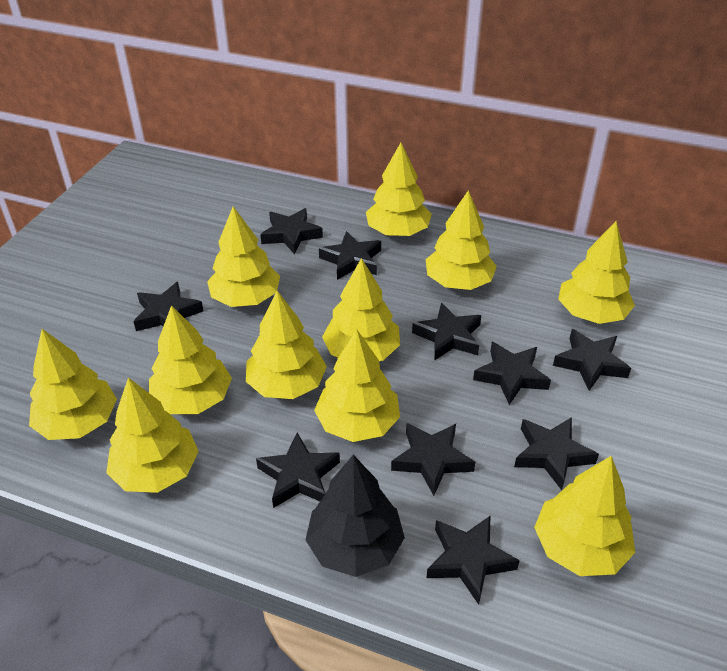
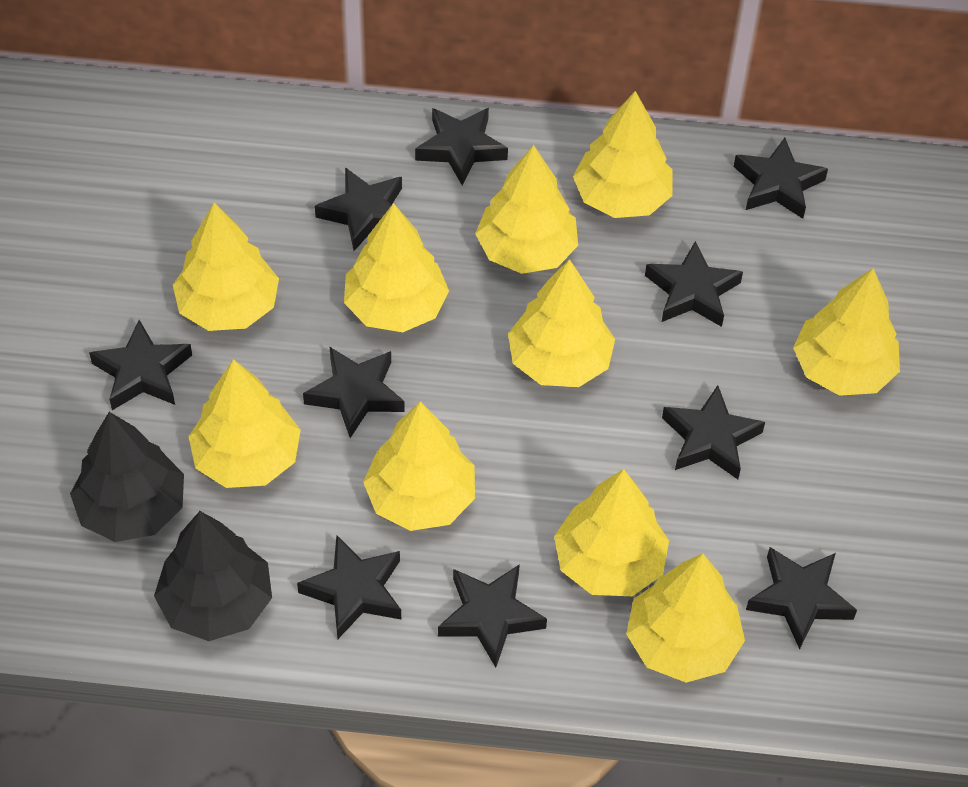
black tree: 1 -> 2
yellow tree: 11 -> 10

